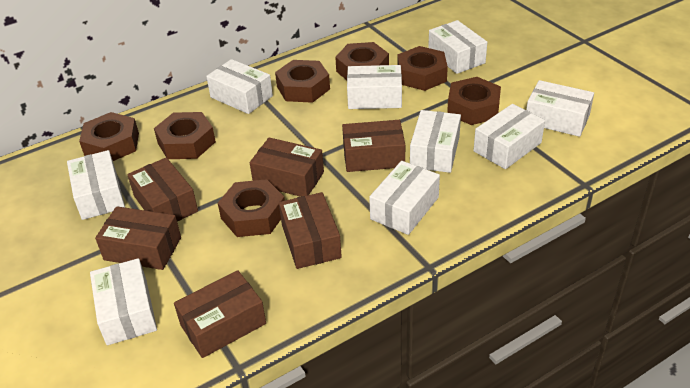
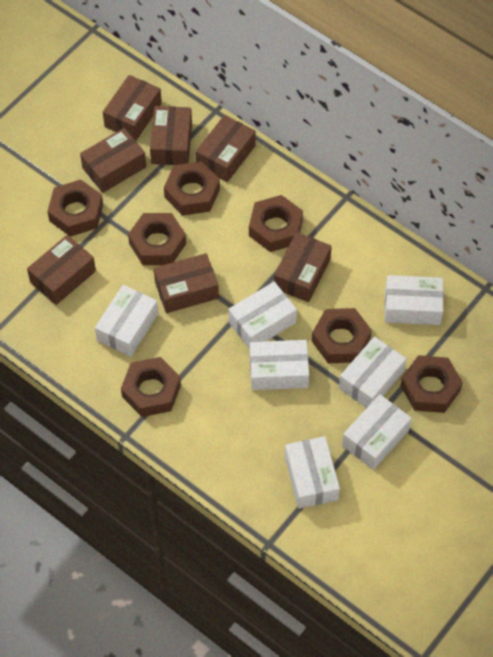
brown box: 6 -> 7
white box: 9 -> 7

